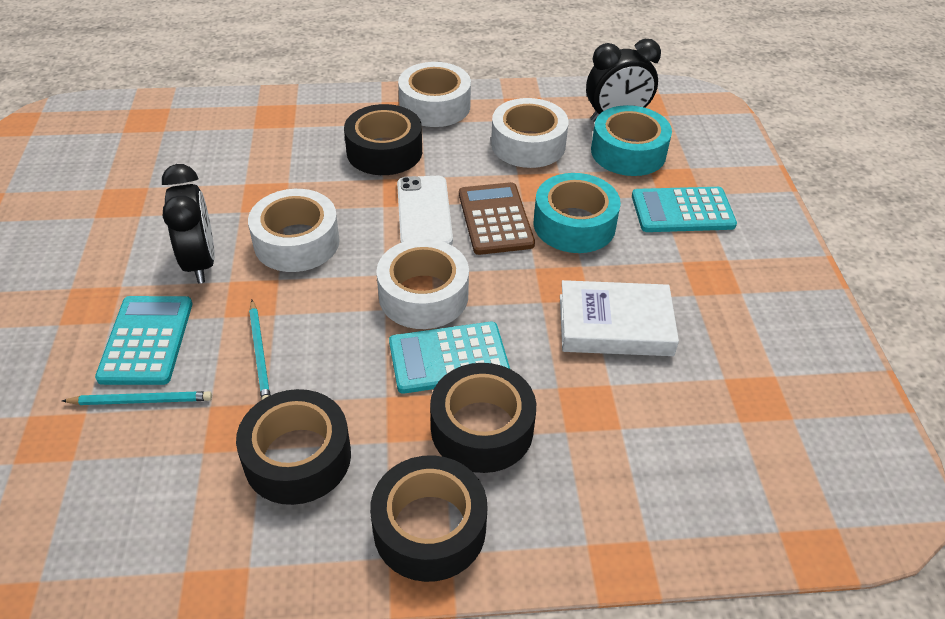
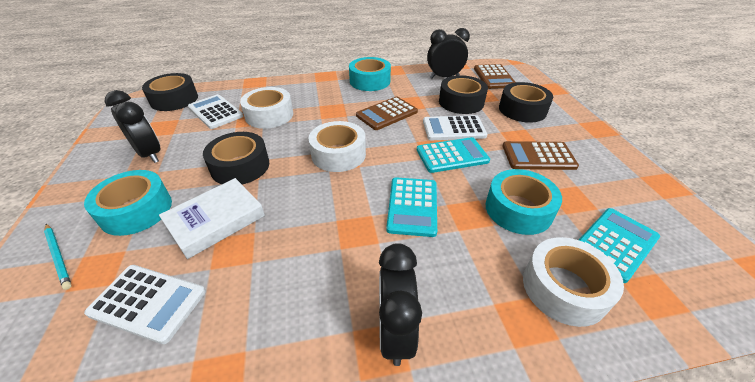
black clock: 2 -> 3
brown calculator: 1 -> 3
turquoise pencil: 2 -> 1
turquoise tape: 2 -> 3
white calculator: 0 -> 3
white phone: 1 -> 0
white tape: 4 -> 3

